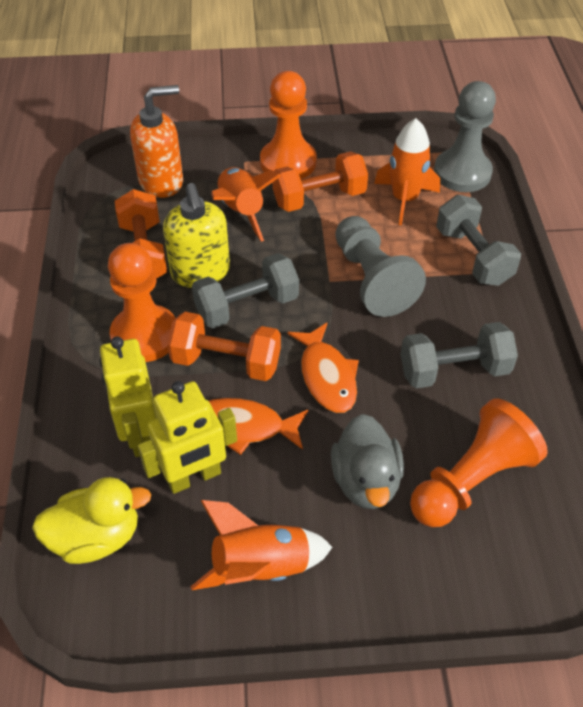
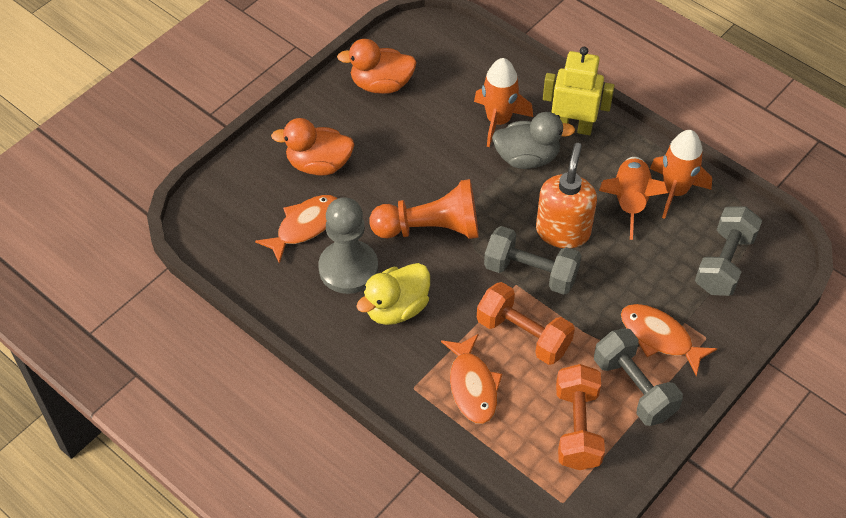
grey pawn: 2 -> 1
orange duck: 0 -> 2
orange dumbbell: 3 -> 2
orange fish: 2 -> 3
orange pawn: 3 -> 1
yellow robot: 2 -> 1
yellow soap dispenser: 1 -> 0

